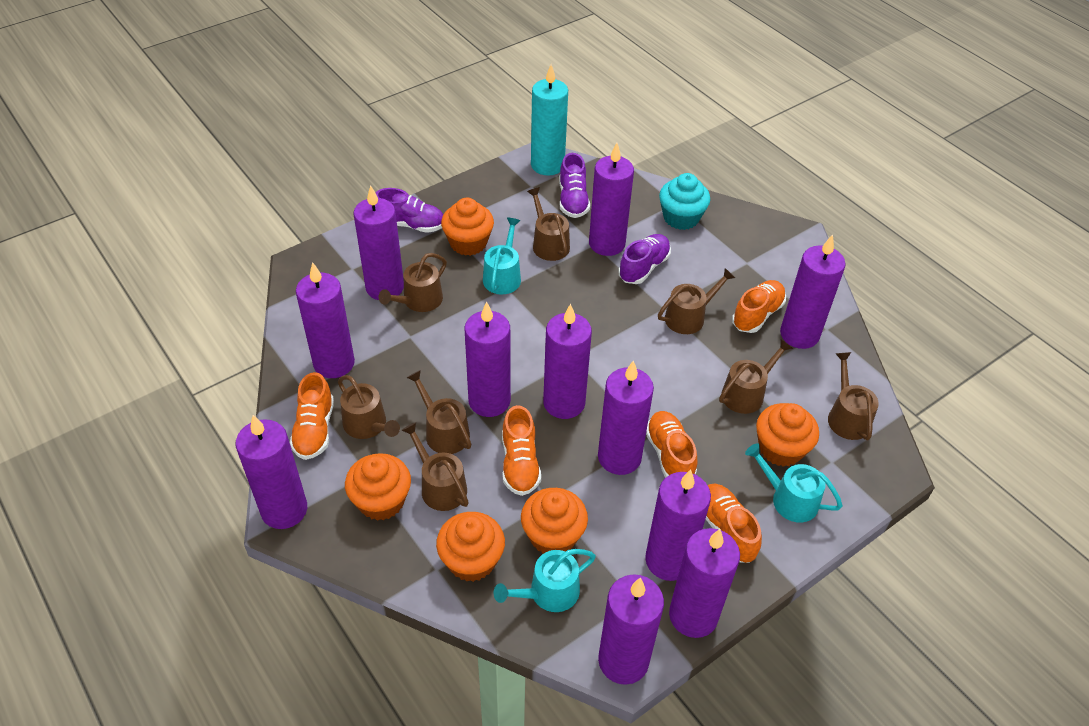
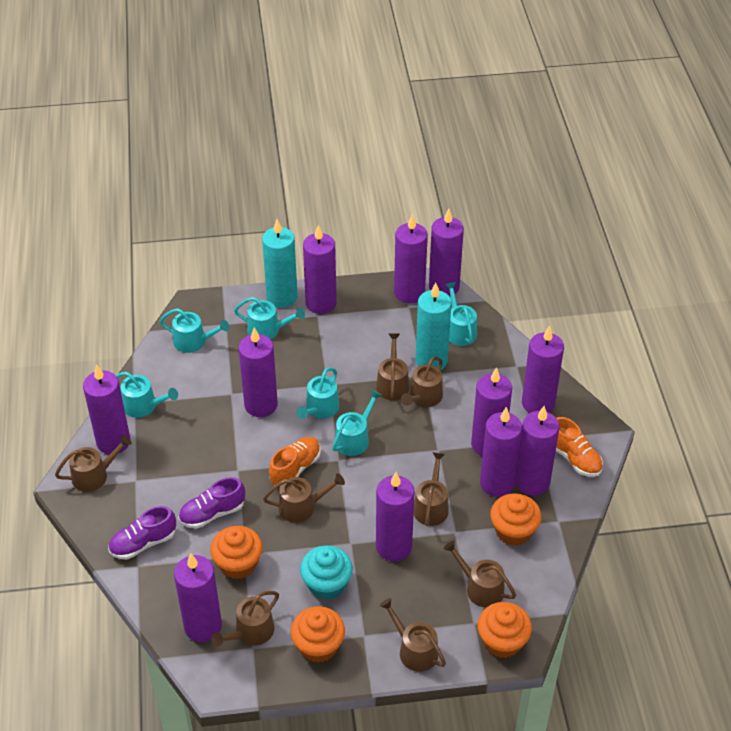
orange cupcake: 5 -> 4
orange shoe: 5 -> 2
purple shoe: 3 -> 2
turquoise candle: 1 -> 2
turquoise watering can: 3 -> 6

